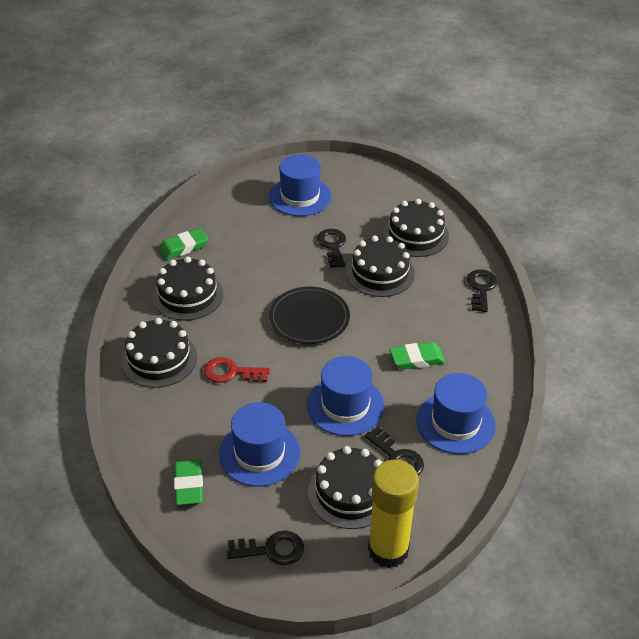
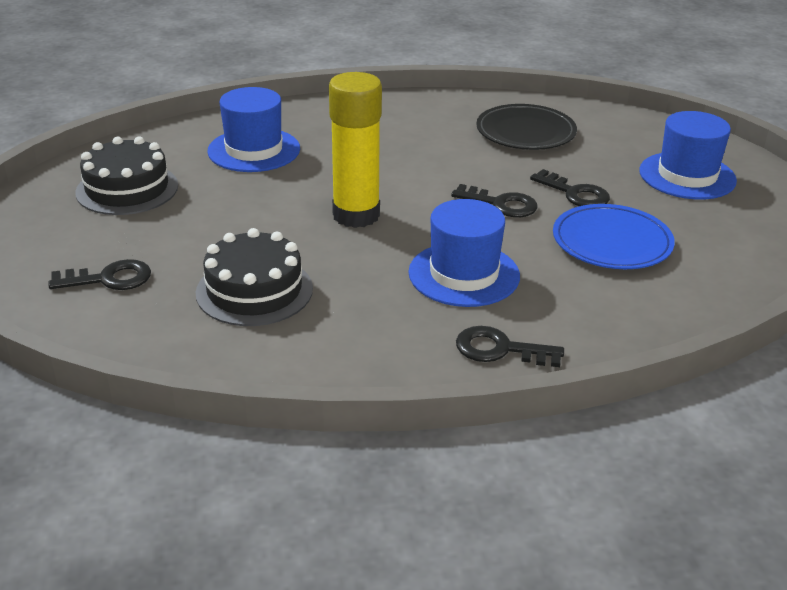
black cake: 5 -> 2
blue hat: 4 -> 3
blue plate: 0 -> 1
green eraser: 3 -> 0
red key: 1 -> 0

